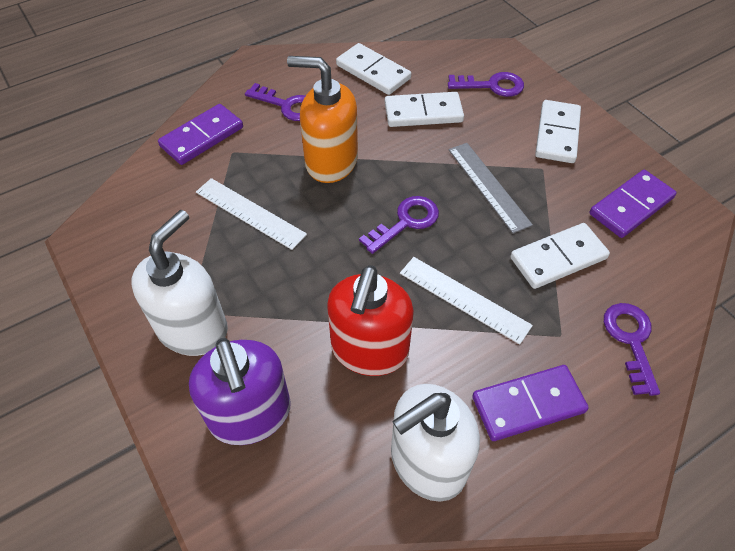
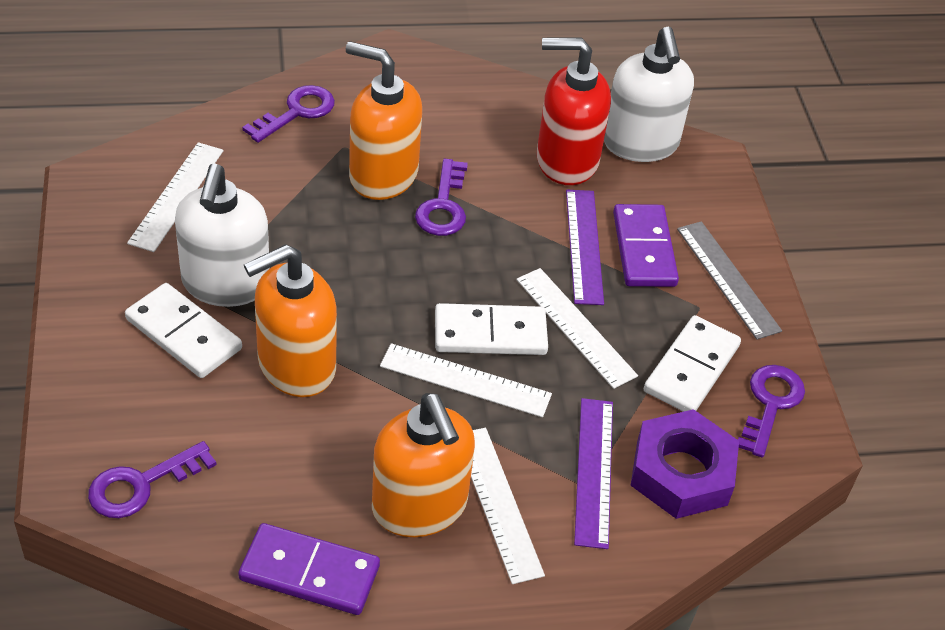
orange soap dispenser: 1 -> 3
purple domino: 3 -> 2
purple nut: 0 -> 1
purple ruler: 0 -> 2
purple soap dispenser: 1 -> 0
white domino: 4 -> 3
white ruler: 2 -> 4

